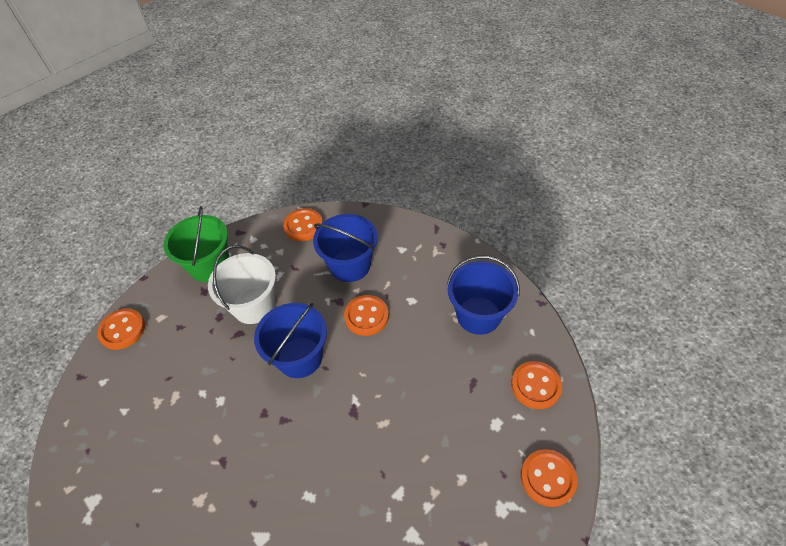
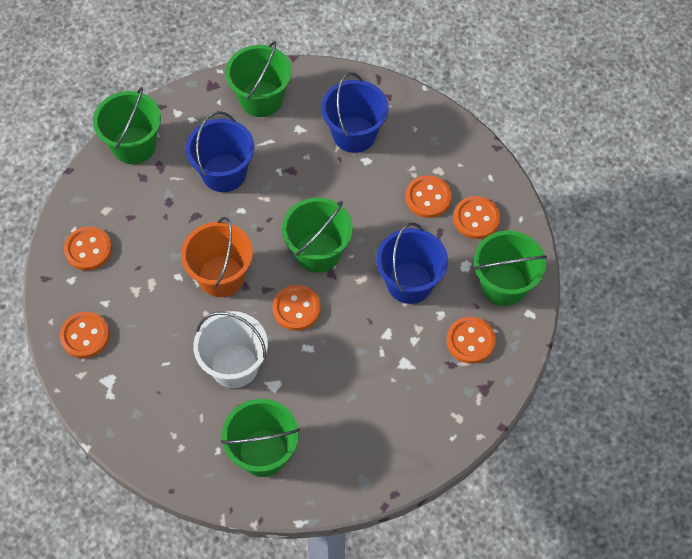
green bucket: 1 -> 5
orange bucket: 0 -> 1
orange button: 5 -> 6

